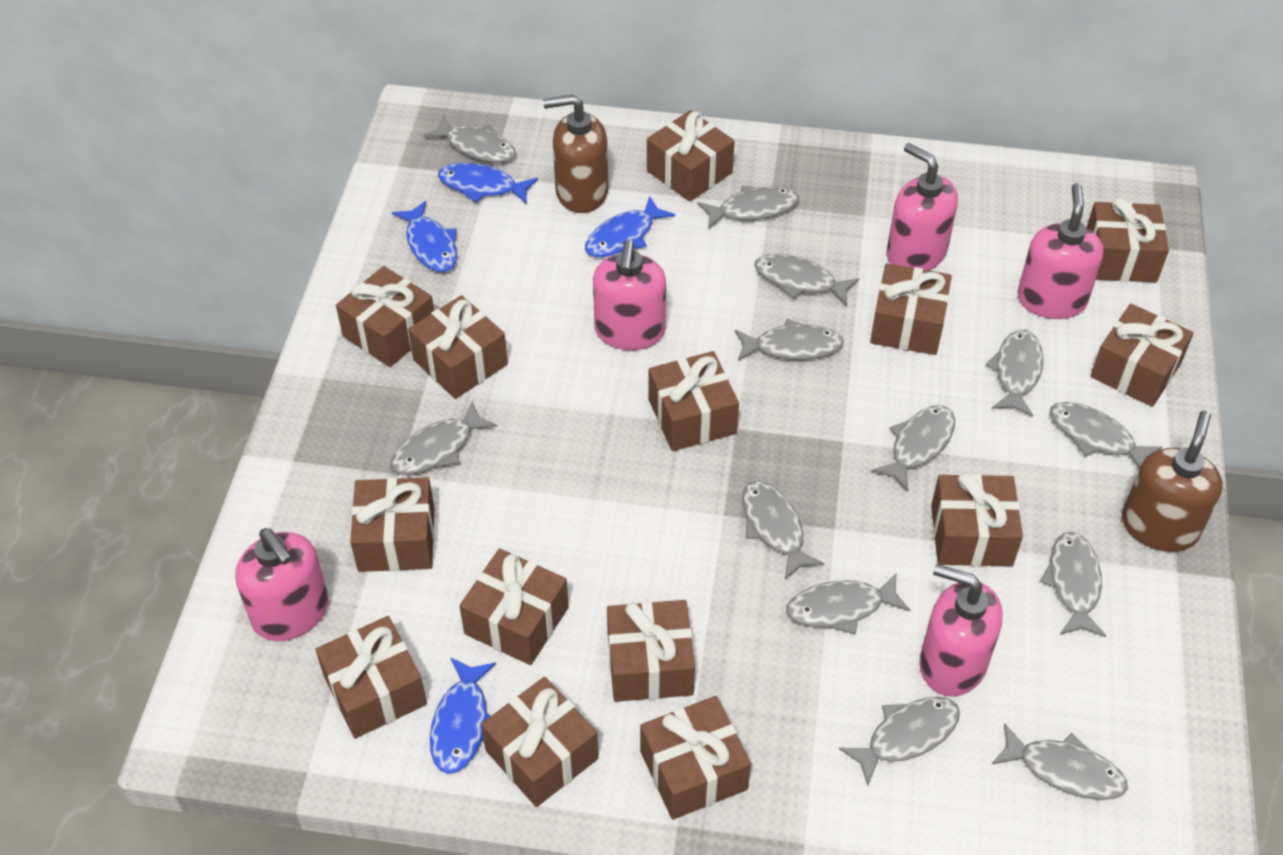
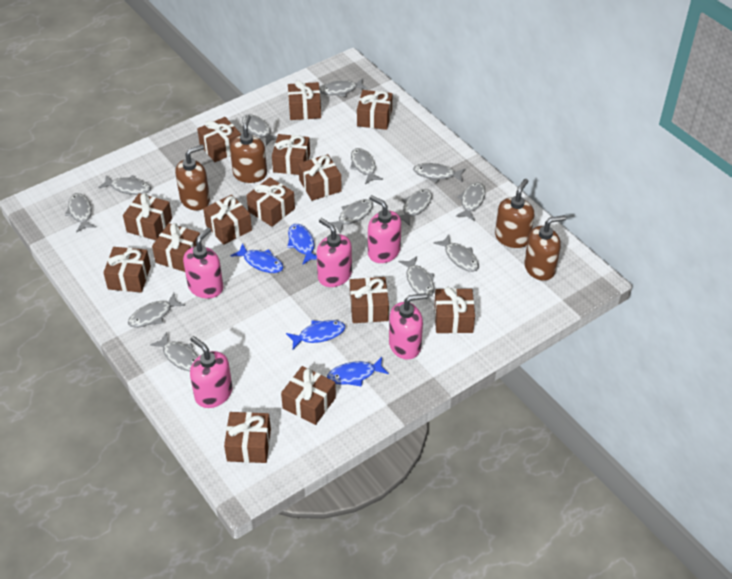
brown soap dispenser: 2 -> 4

